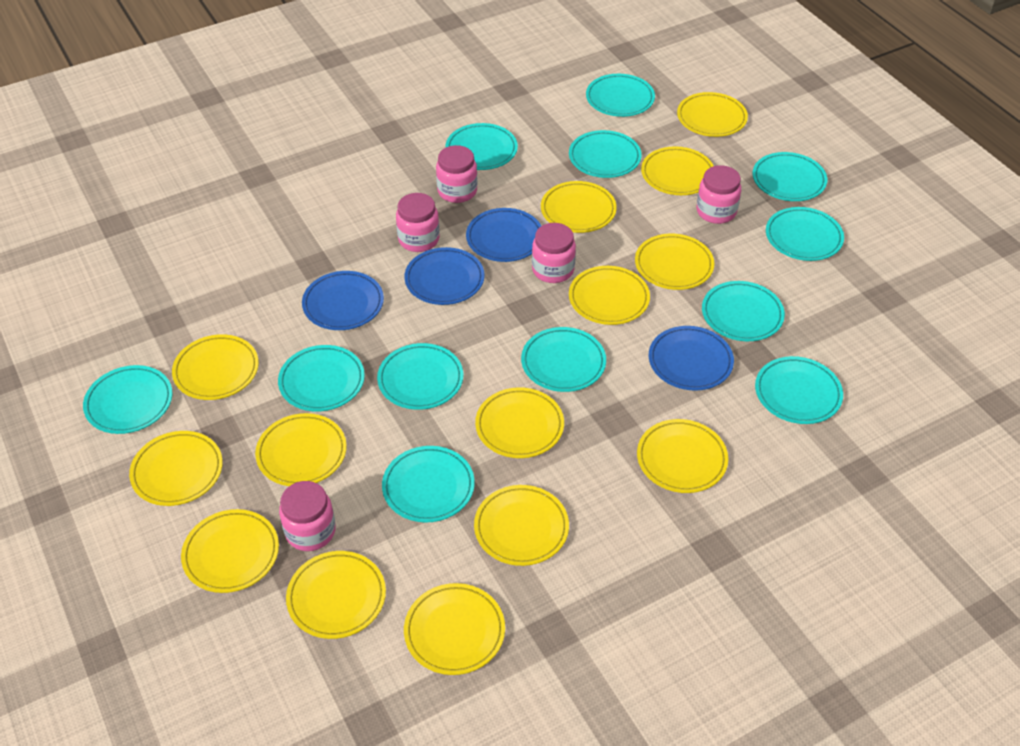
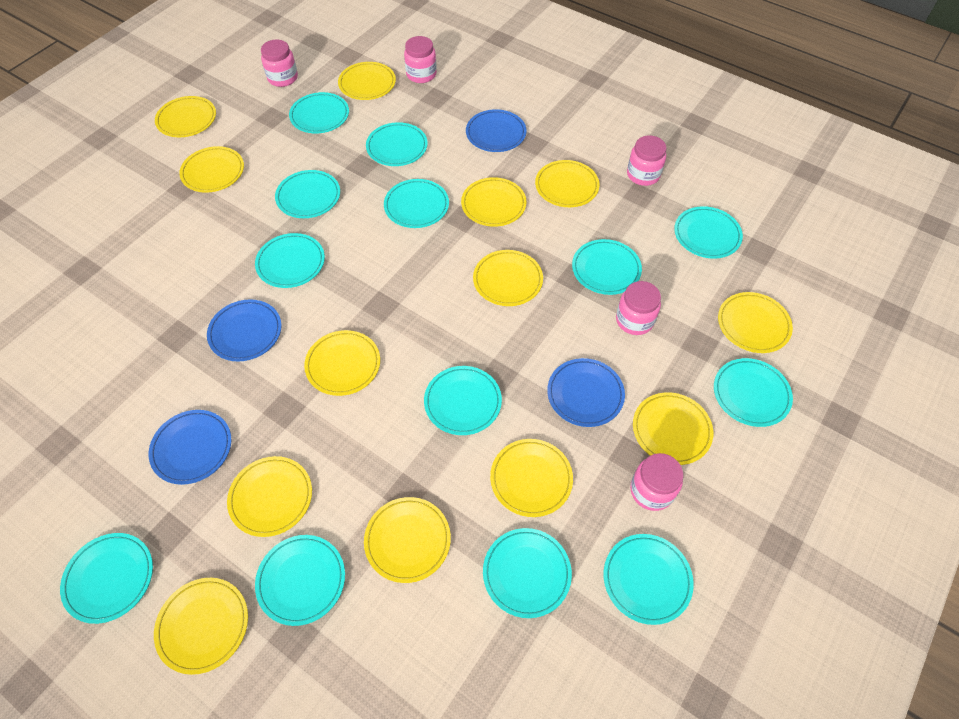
turquoise plate: 12 -> 13
yellow plate: 14 -> 13

